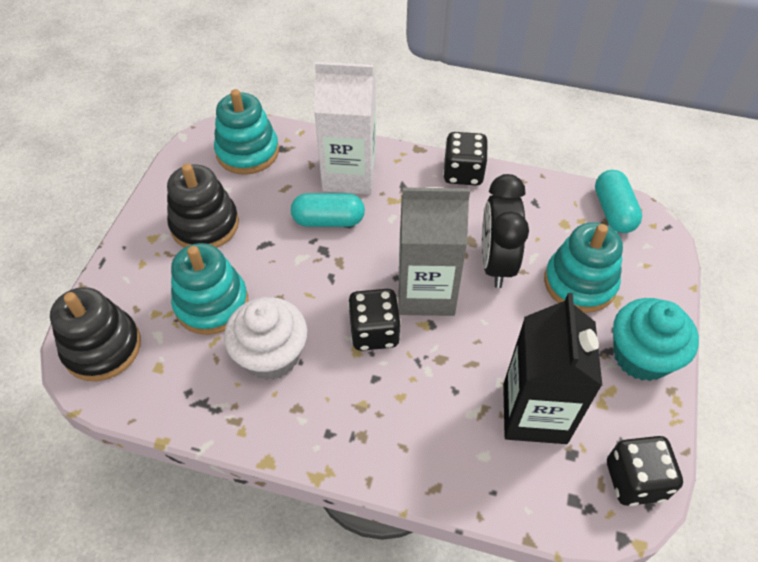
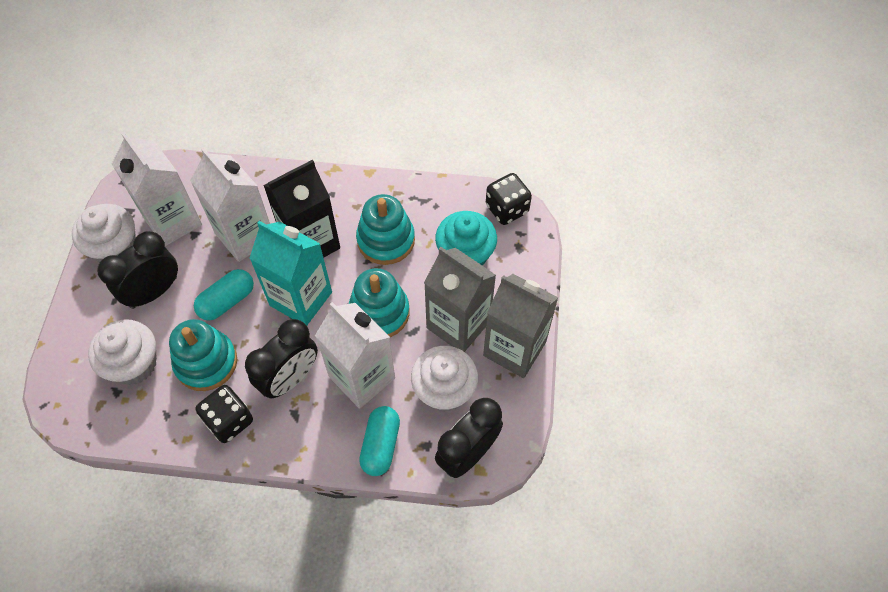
black clock: 1 -> 3
black dice: 3 -> 2
black stacking toy: 2 -> 0
grey carton: 1 -> 2
turquoise carton: 0 -> 1
white carton: 1 -> 3
white cupcake: 1 -> 3

